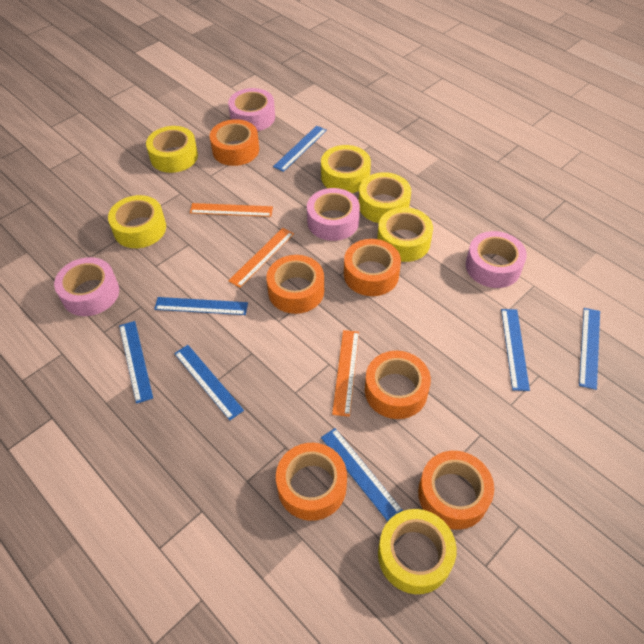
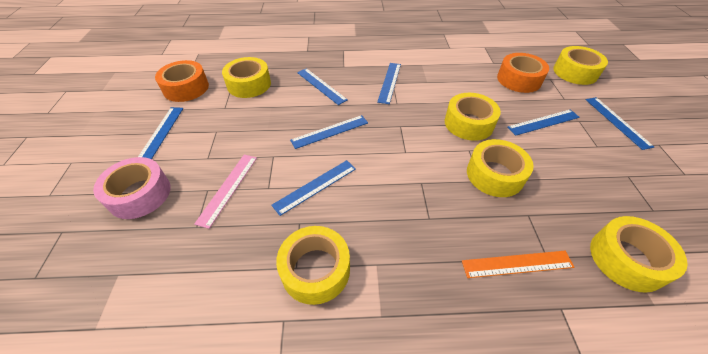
orange ruler: 3 -> 1
orange tape: 6 -> 2
pink ruler: 0 -> 1
pink tape: 4 -> 1

